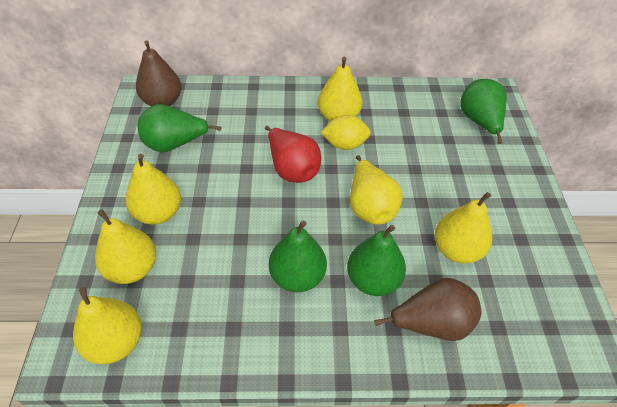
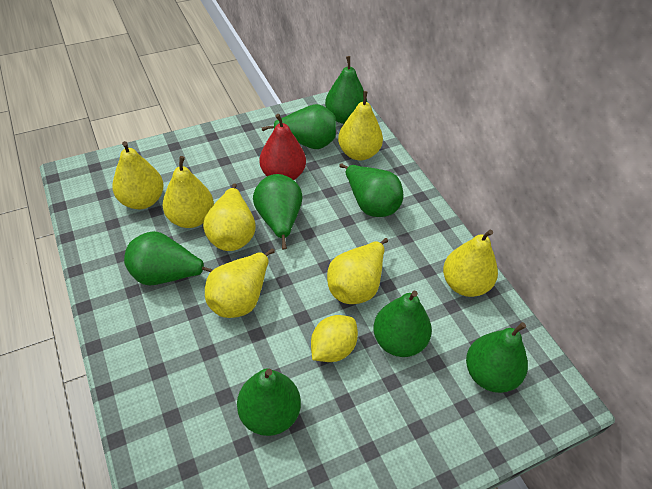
brown pear: 2 -> 0
green pear: 4 -> 8
yellow pear: 6 -> 7

